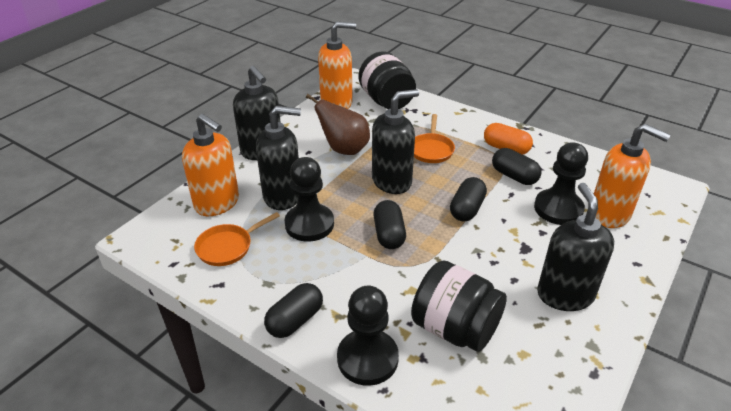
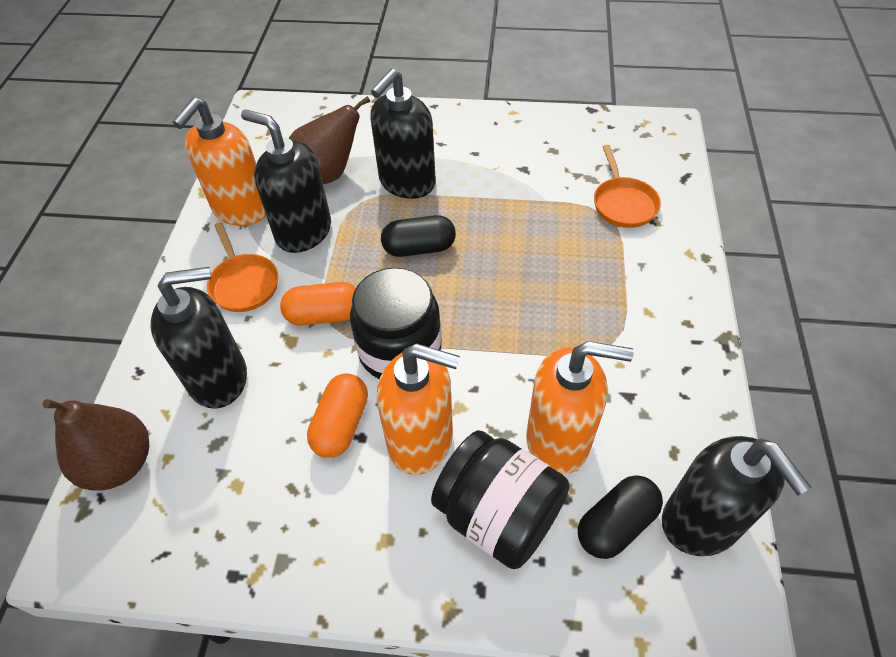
black capsule: 4 -> 2
black pawn: 3 -> 0
brown pear: 1 -> 2
orange capsule: 1 -> 2

